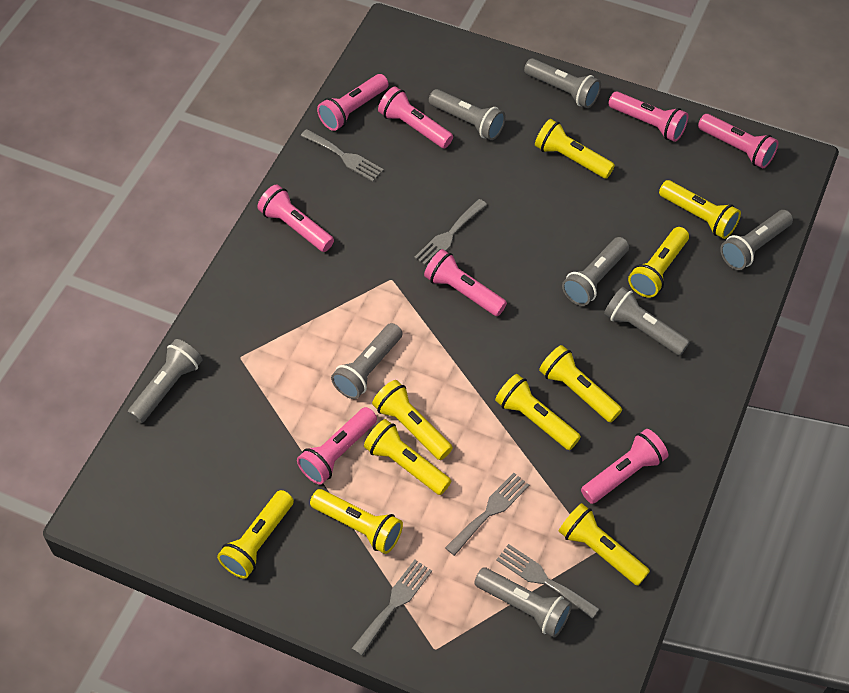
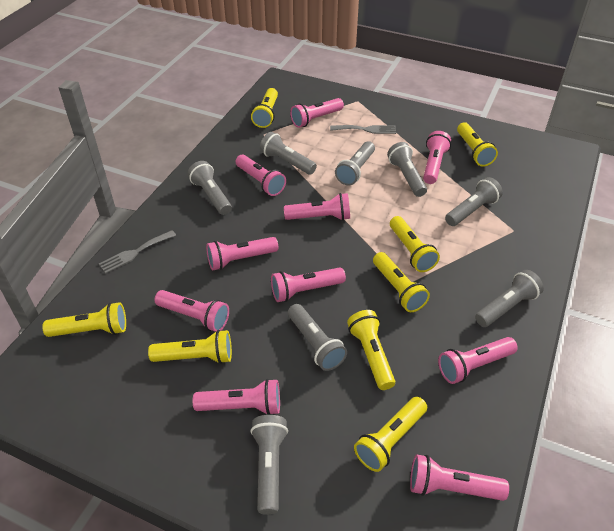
grey fork: 5 -> 2
pink flashlight: 8 -> 10
yellow flashlight: 10 -> 8

